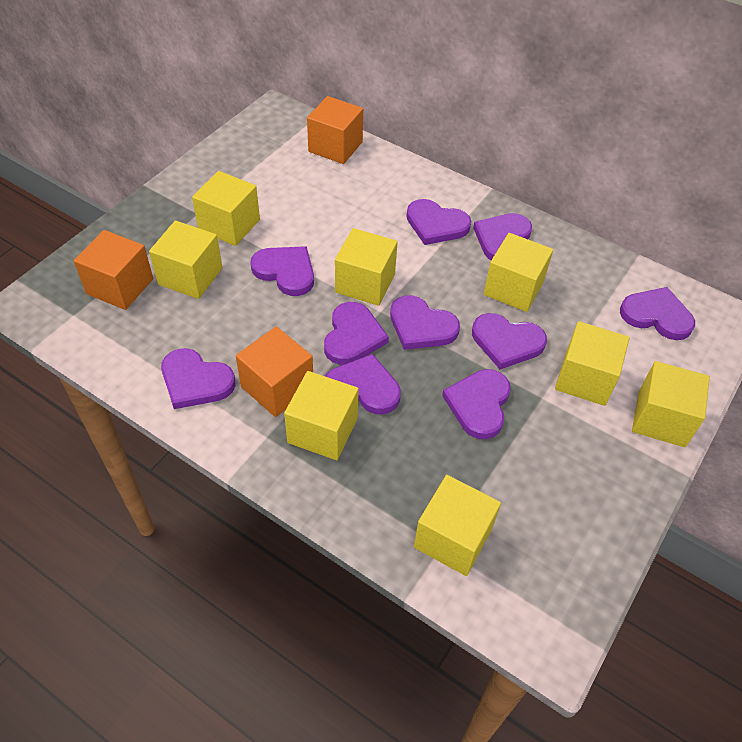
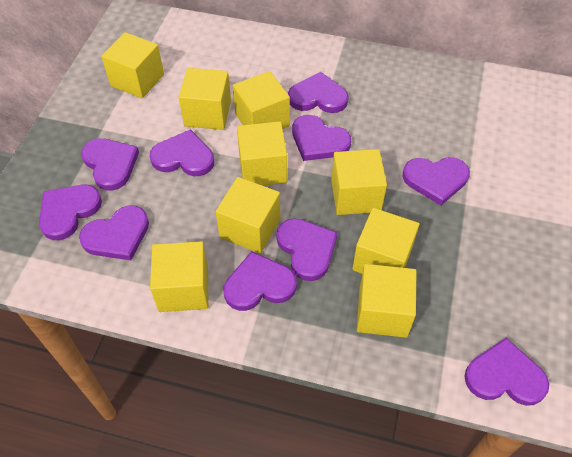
orange cube: 3 -> 0
yellow cube: 8 -> 9

